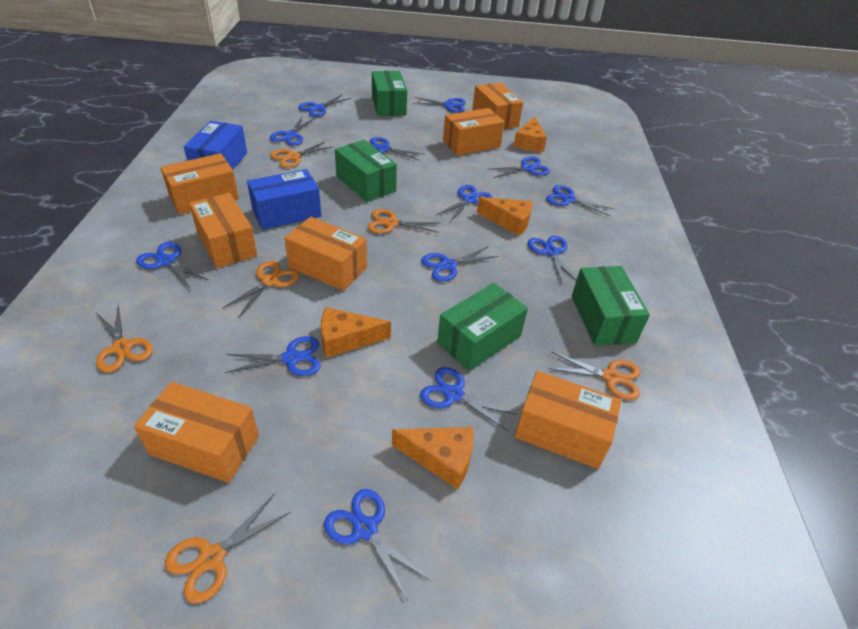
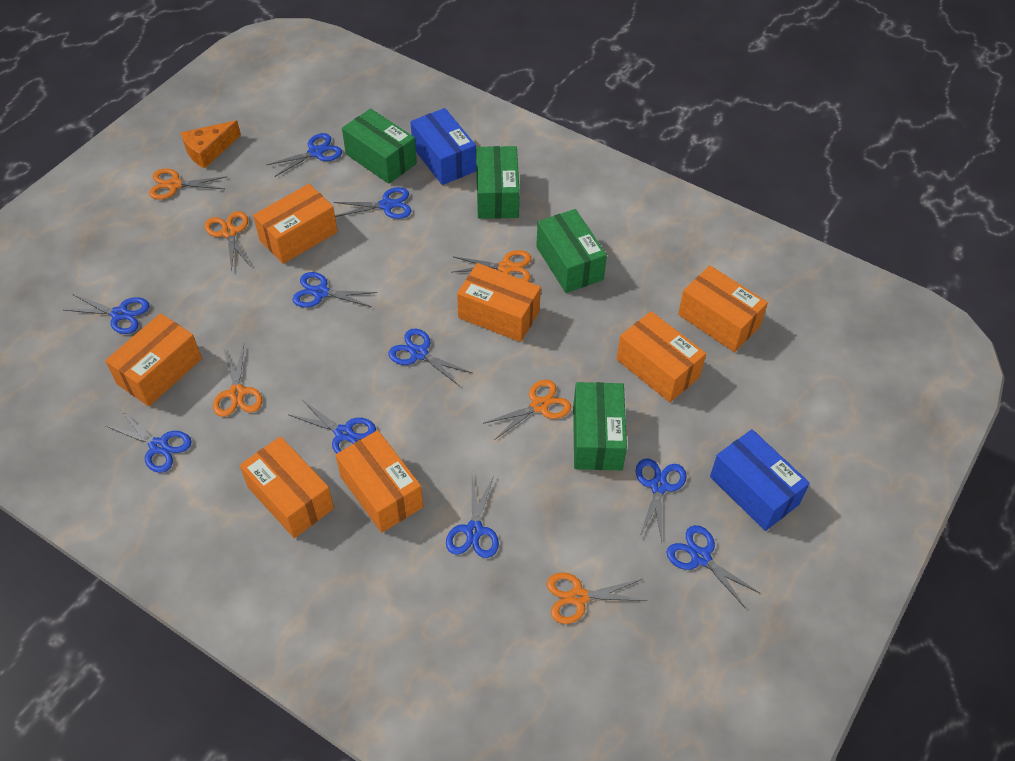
blue scissors: 13 -> 10
orange cheese: 4 -> 1

